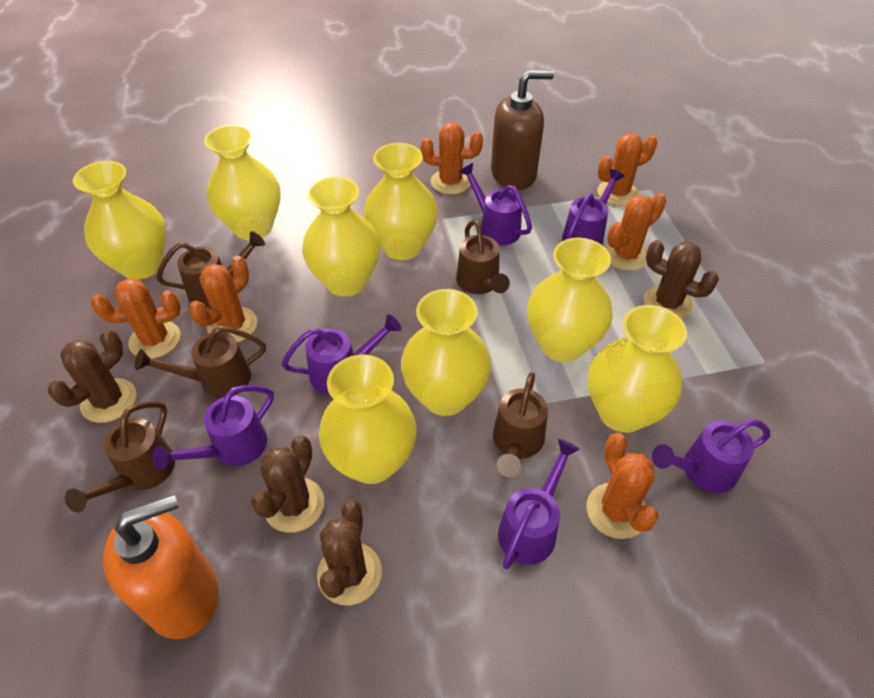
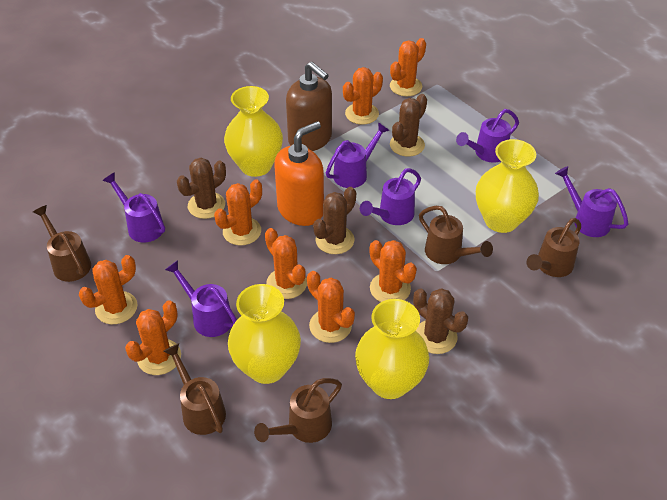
orange cactus: 6 -> 8
yellow vase: 8 -> 4

